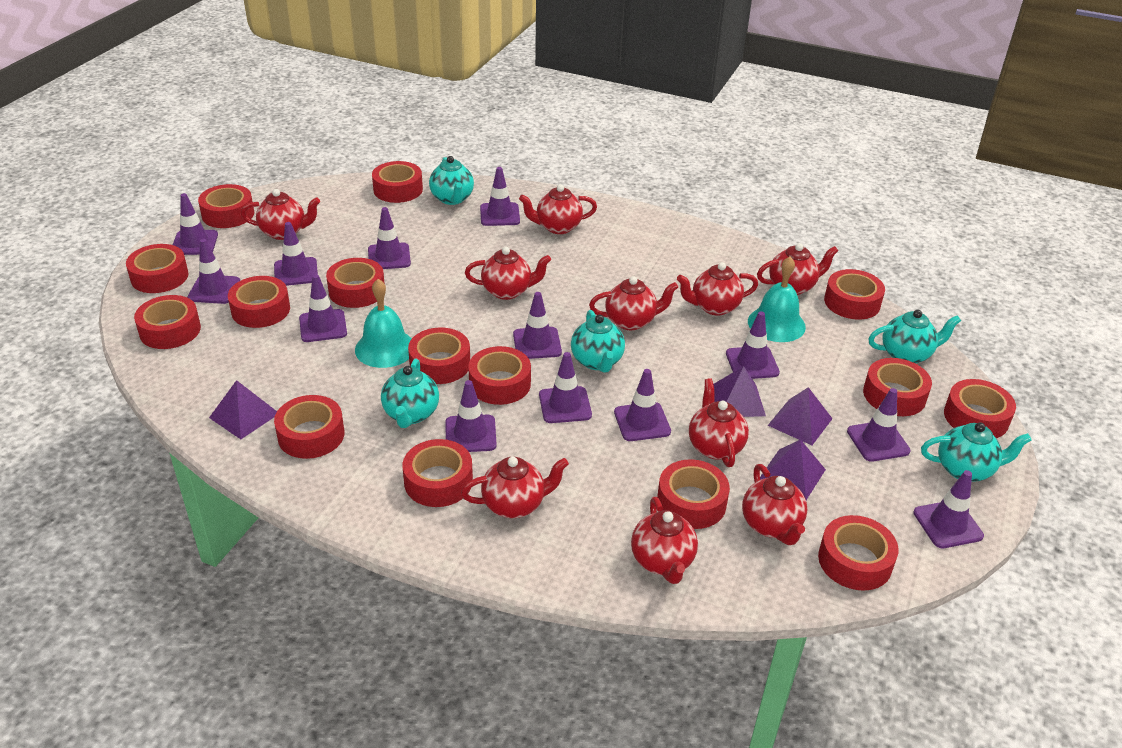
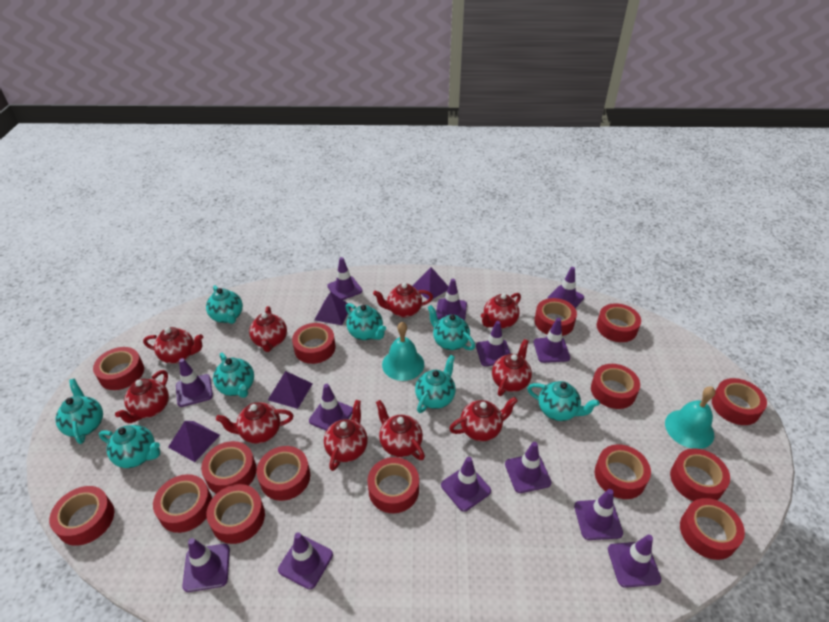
turquoise teapot: 5 -> 8

